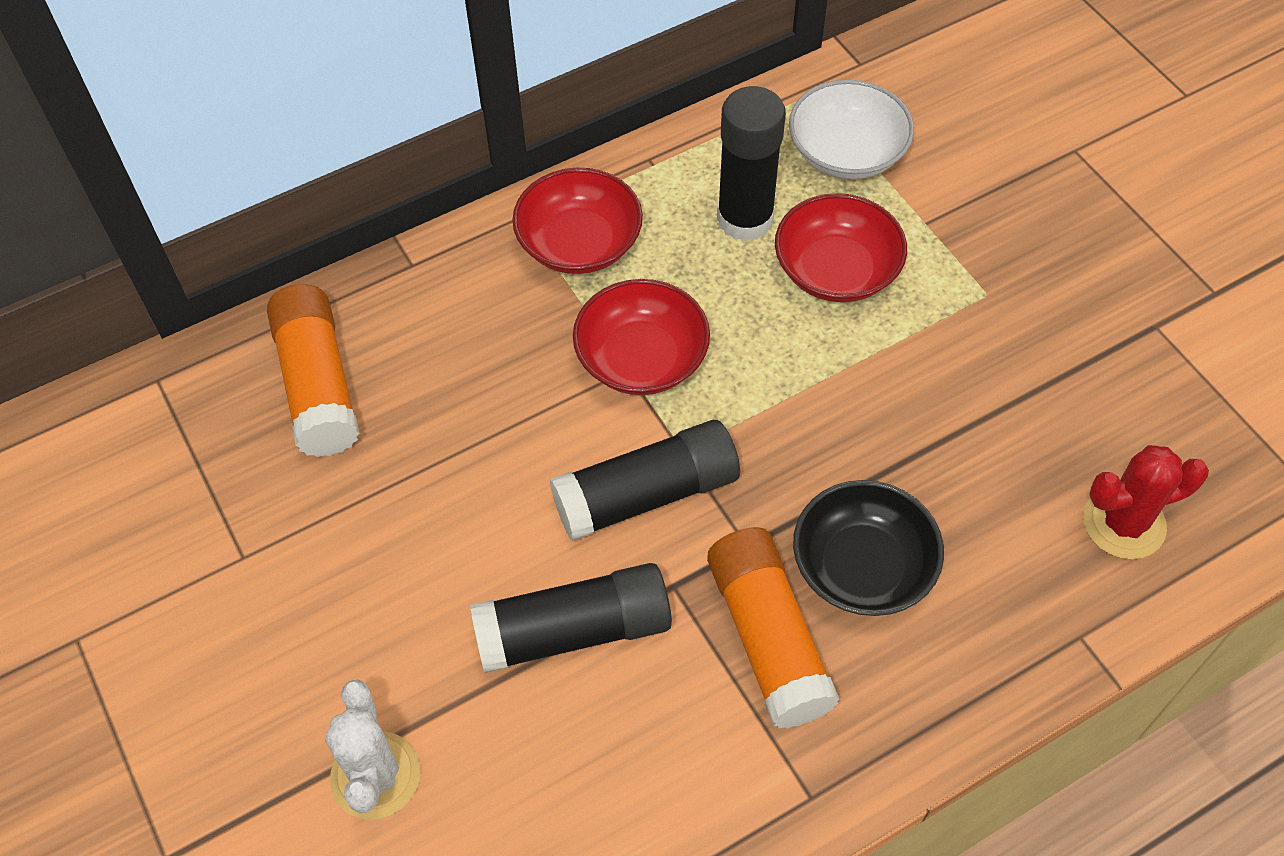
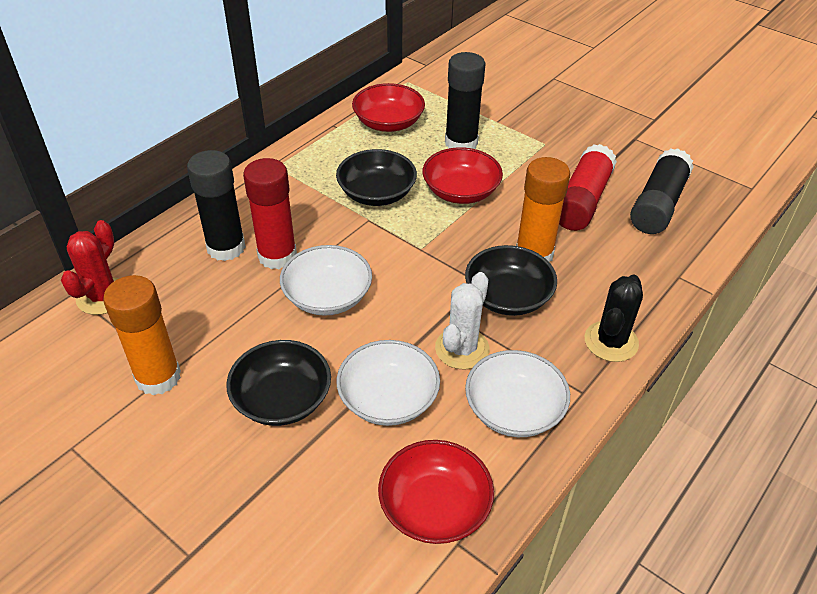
black bowl: 1 -> 3
black cactus: 0 -> 1
red glue stick: 0 -> 2
white bowl: 1 -> 3

